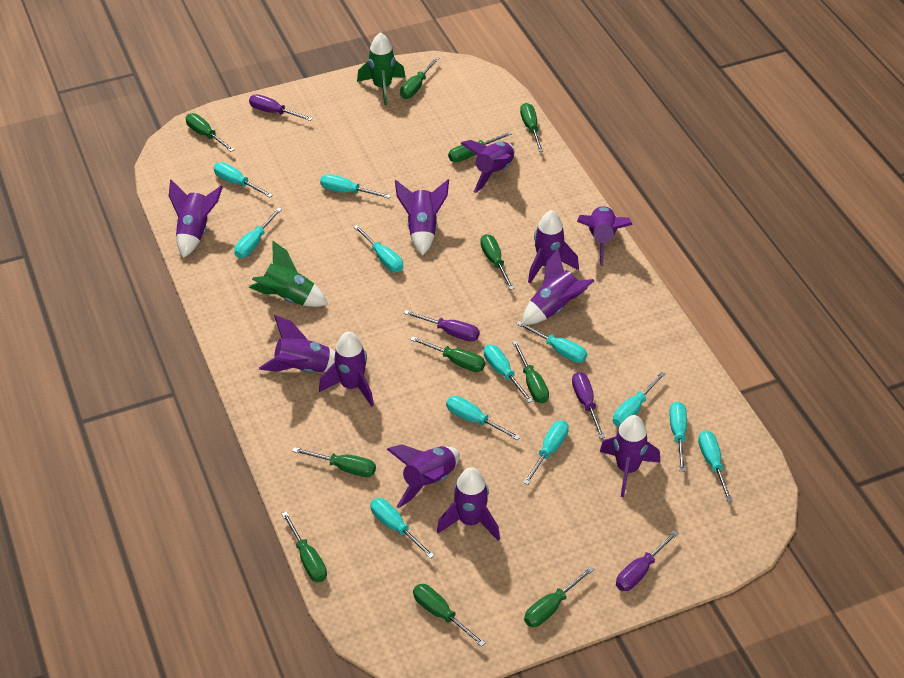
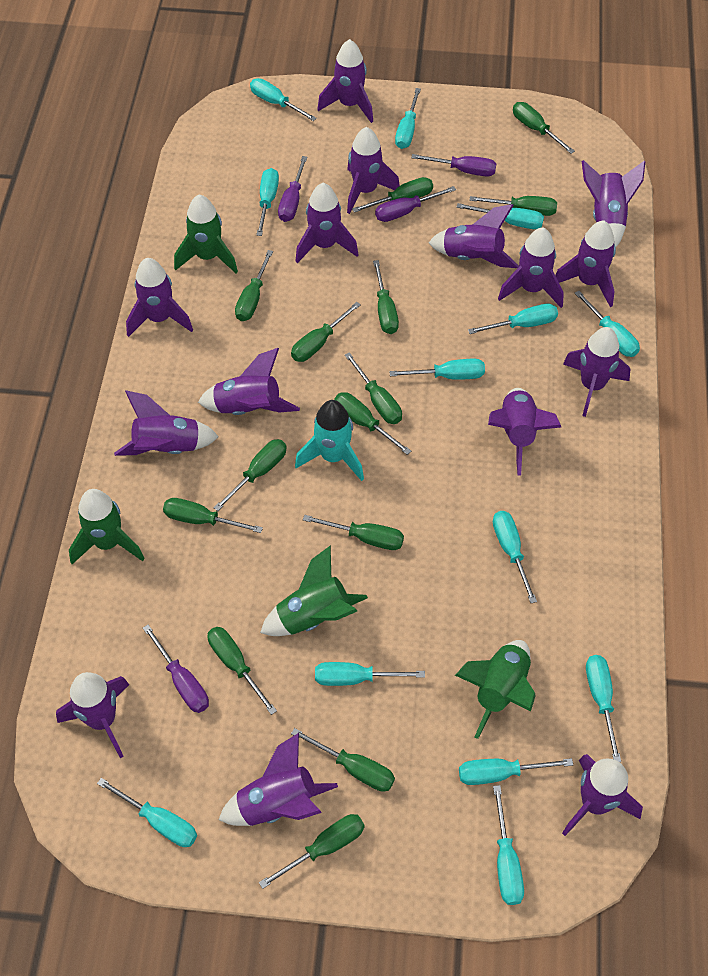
green rocket: 2 -> 4
green screwdriver: 11 -> 14
purple rocket: 11 -> 15
turquoise rocket: 0 -> 1
turquoise screwdriver: 12 -> 13

